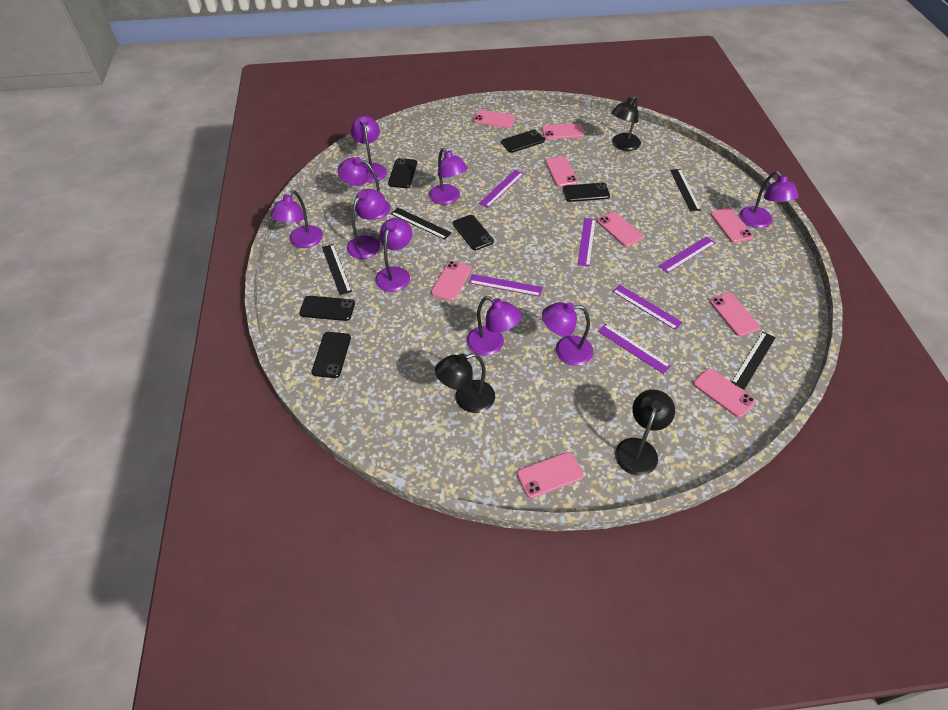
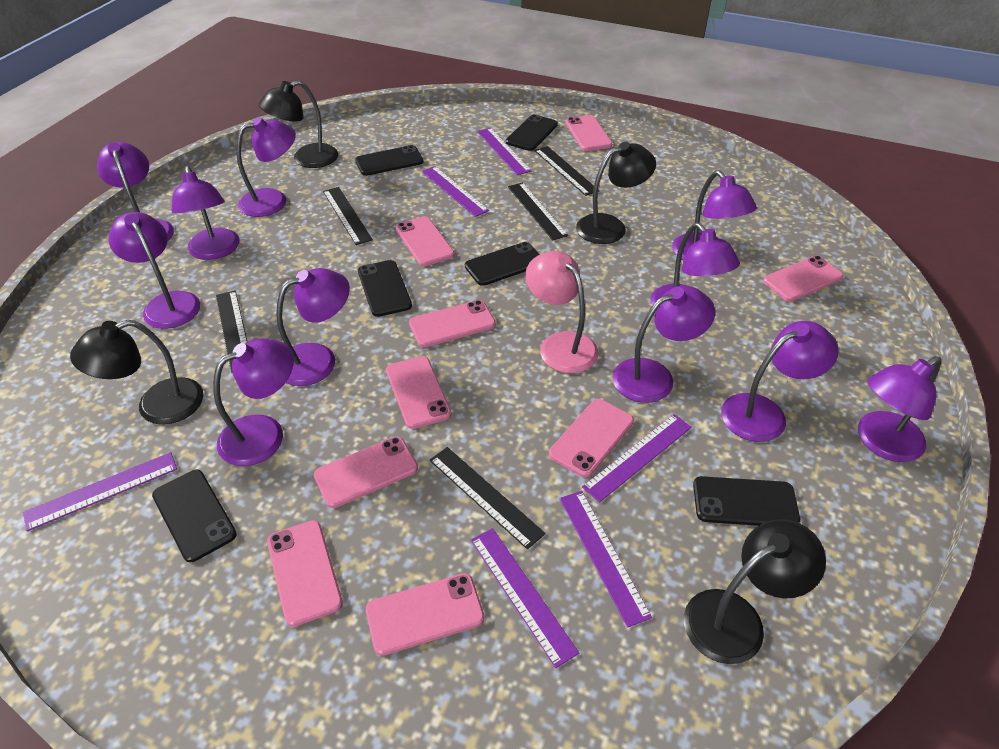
black lamp: 3 -> 4
black ruler: 4 -> 5
pink lamp: 0 -> 1
purple lamp: 9 -> 11

